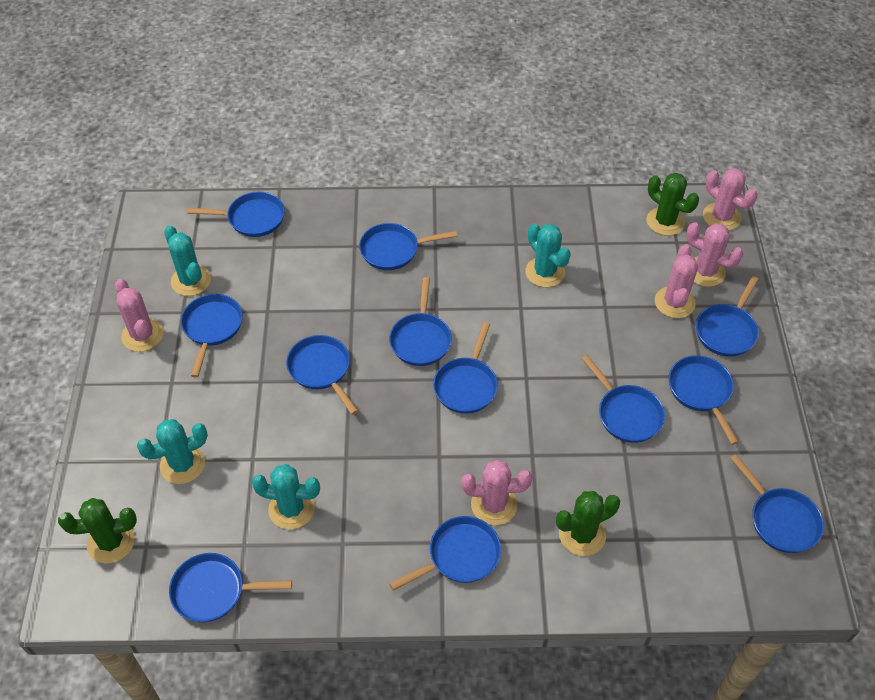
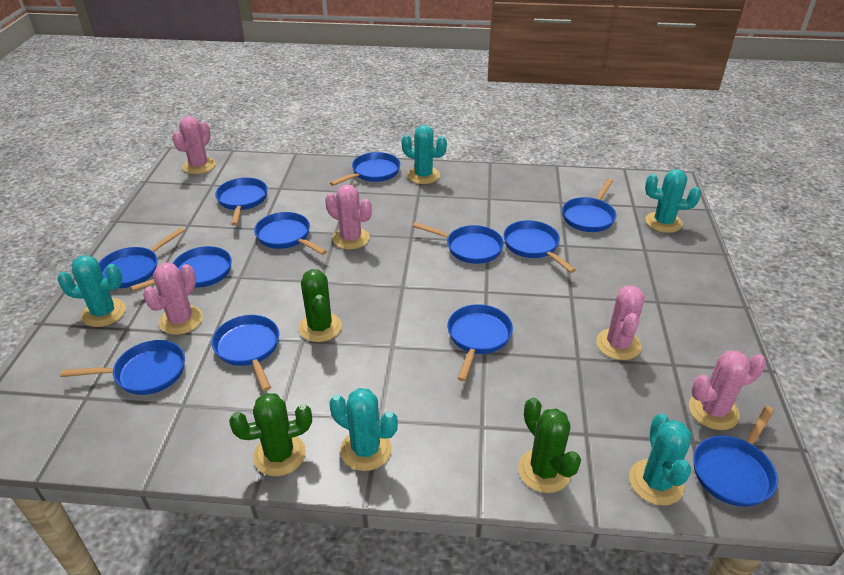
turquoise cactus: 4 -> 5

